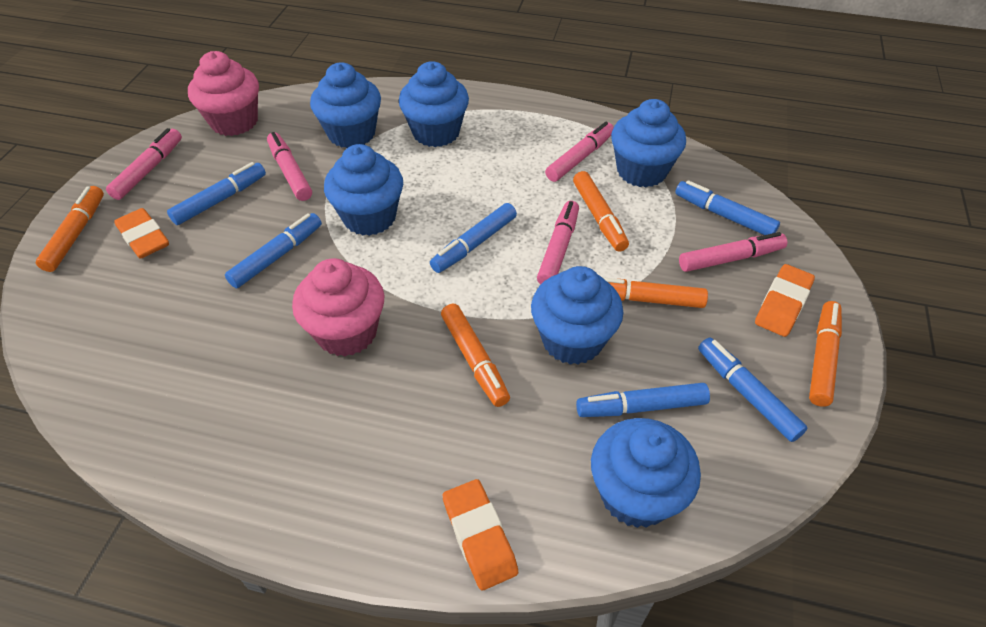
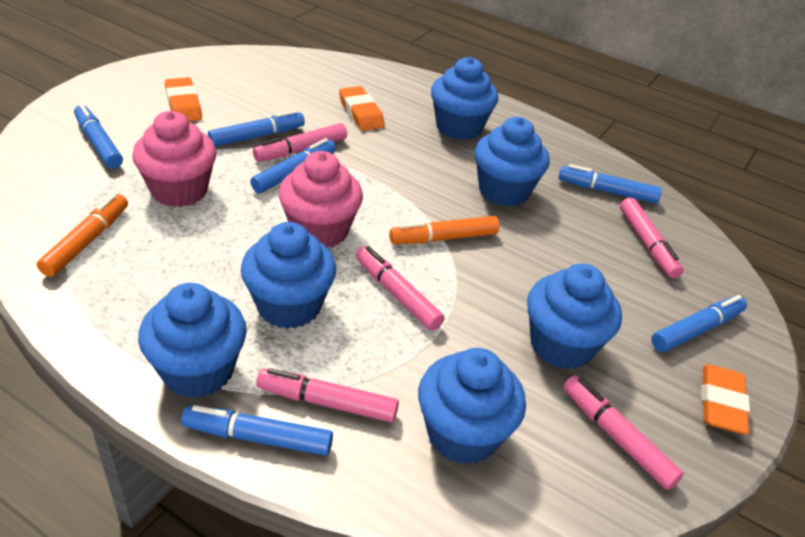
orange marker: 5 -> 2

